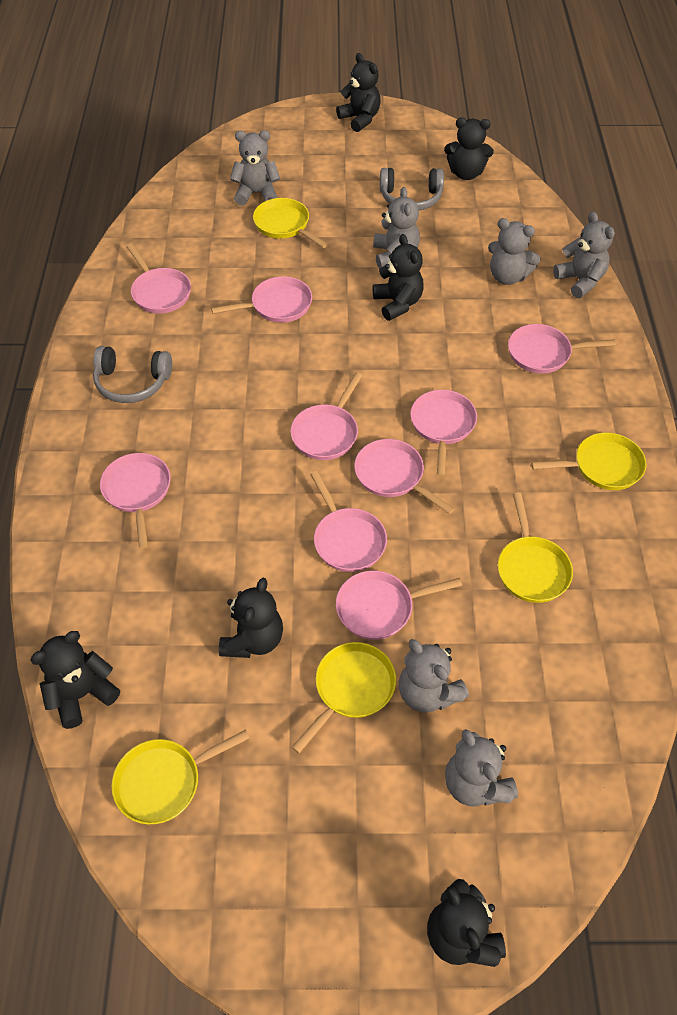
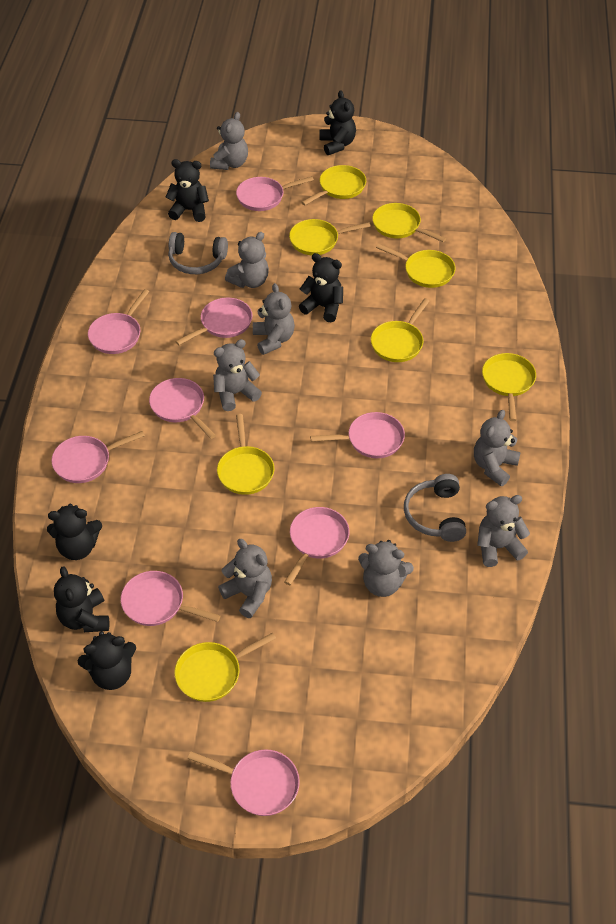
grey teddy bear: 6 -> 8
yellow pan: 5 -> 8

